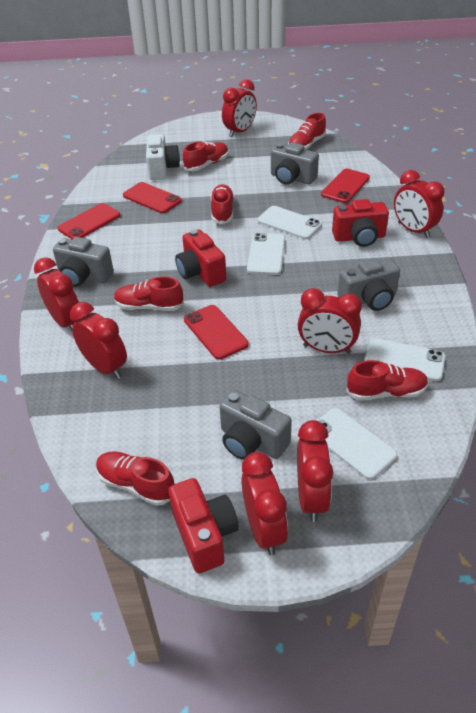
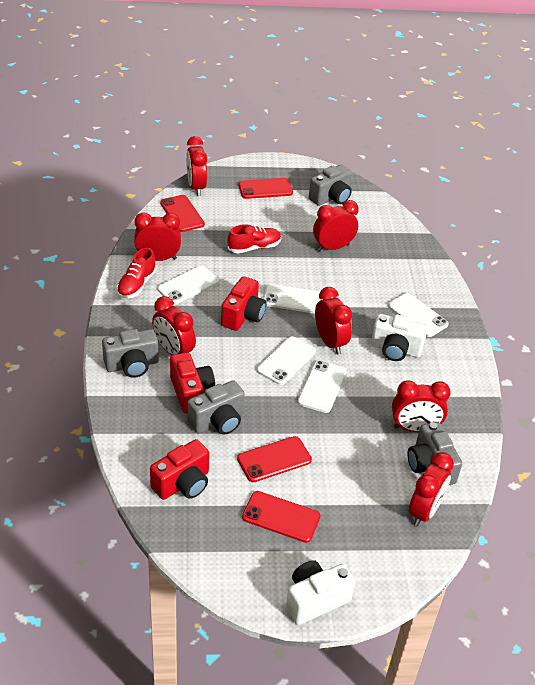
red shoe: 6 -> 2
white camera: 1 -> 2
white phone: 4 -> 5

